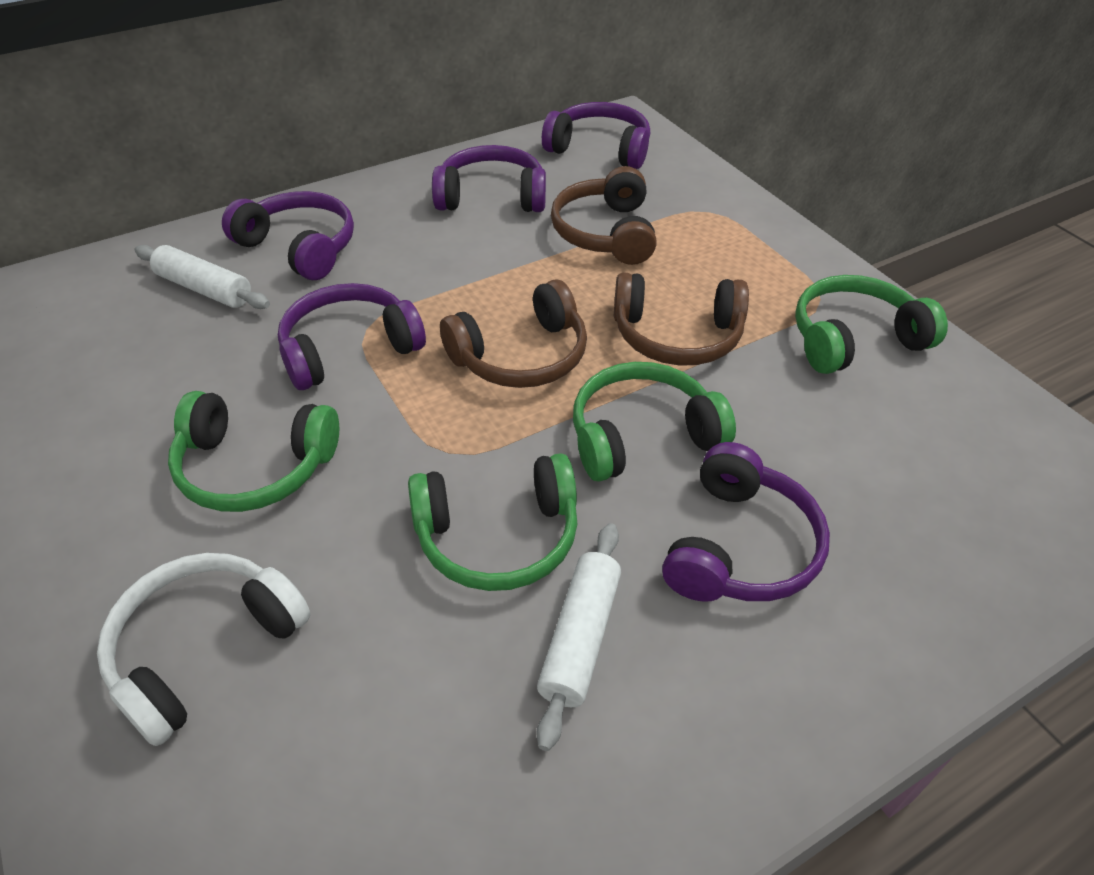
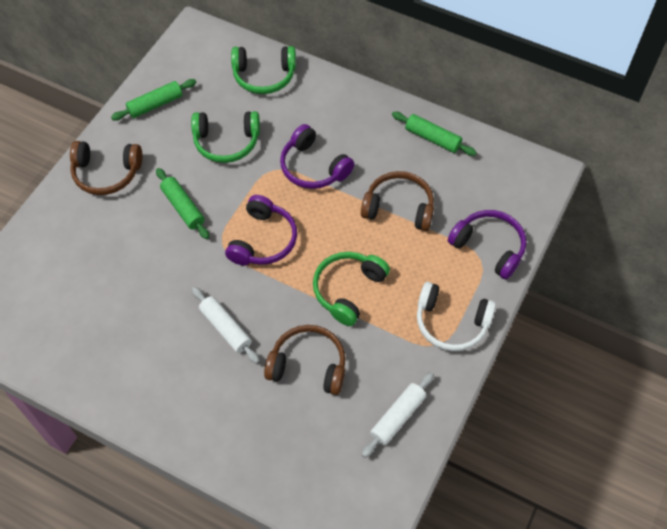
green headphones: 4 -> 3
green rolling pin: 0 -> 3
purple headphones: 5 -> 3

